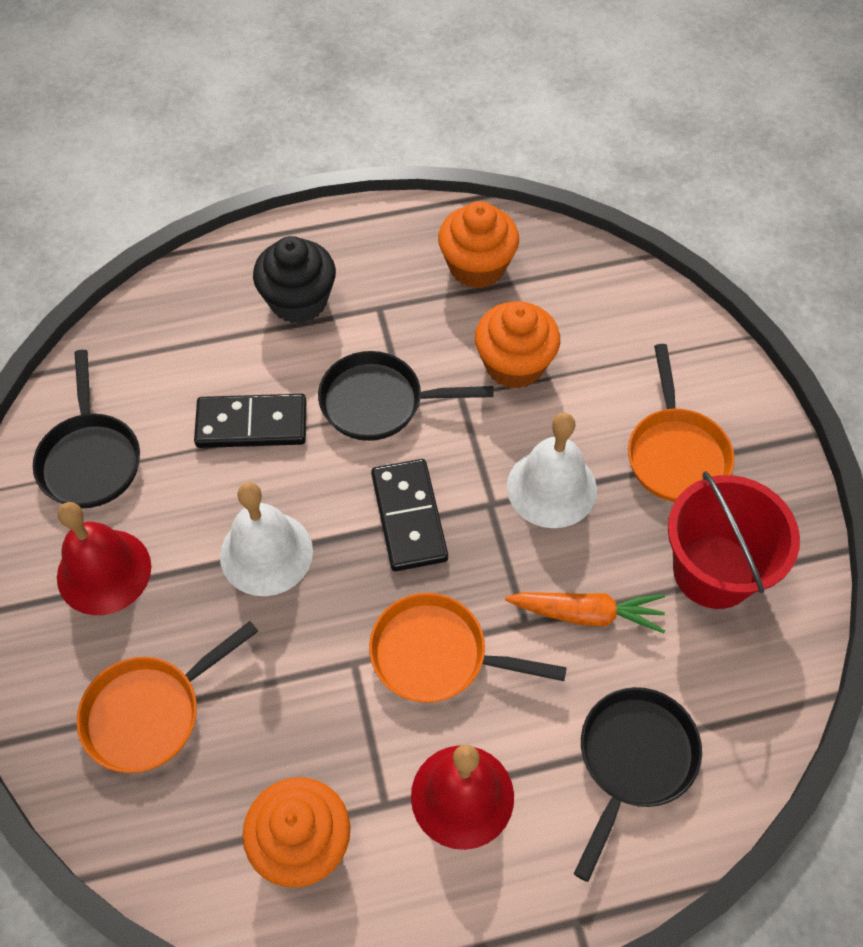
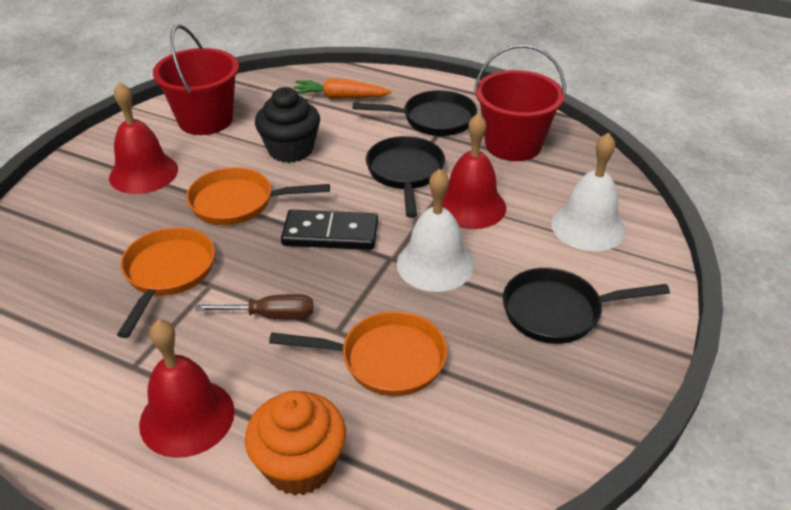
black domino: 2 -> 1
brown screwdriver: 0 -> 1
orange cupcake: 3 -> 1
red bell: 2 -> 3
red bucket: 1 -> 2

